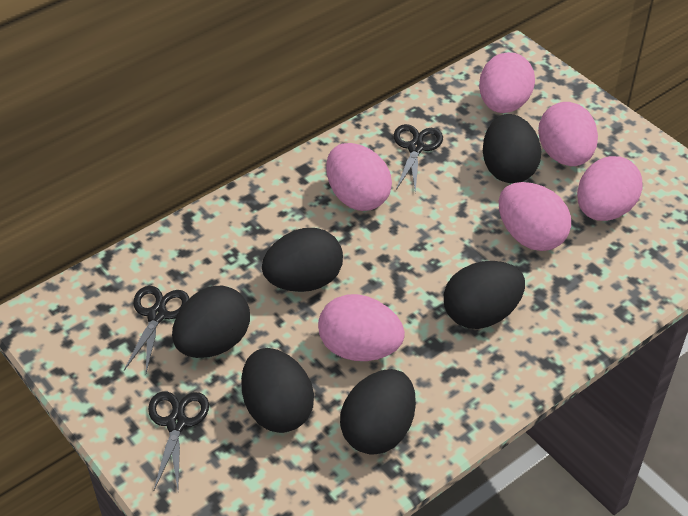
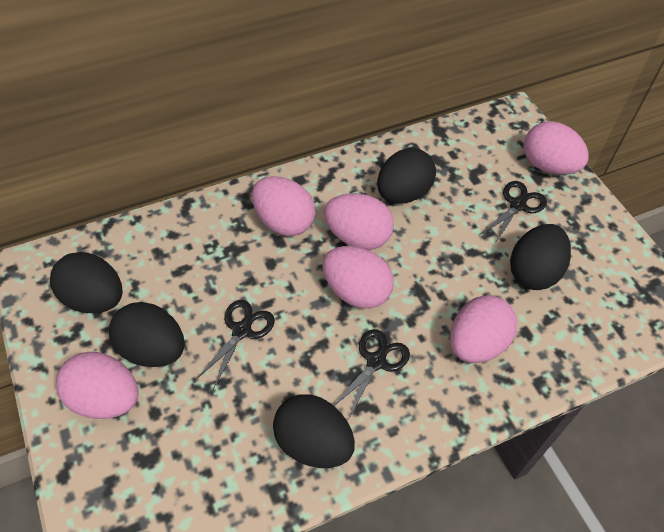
black egg: 6 -> 5

